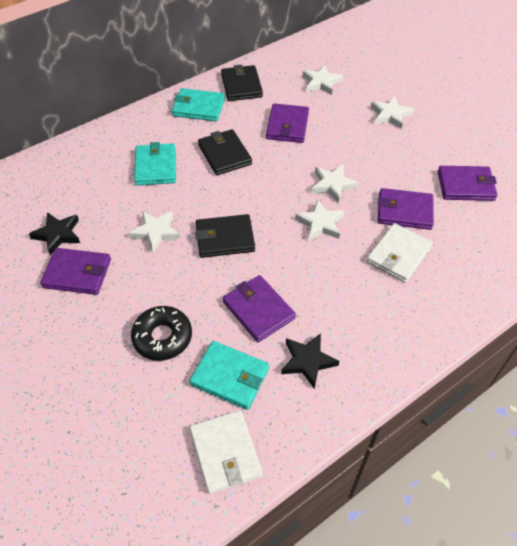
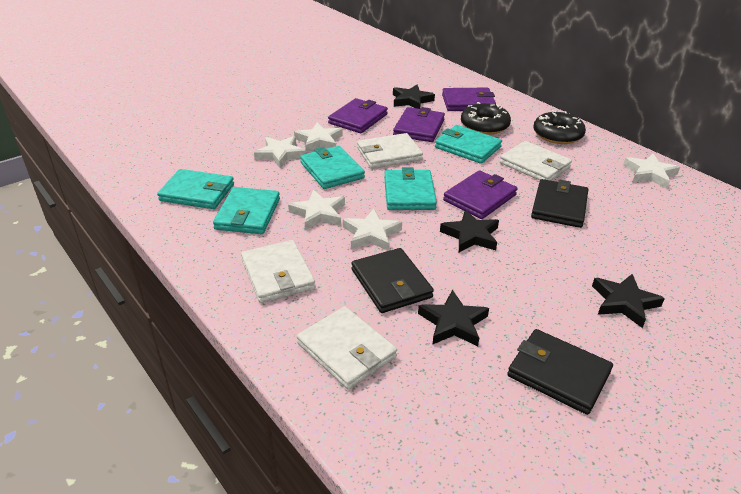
black donut: 1 -> 2
black star: 2 -> 4
purple wallet: 5 -> 4
turquoise wallet: 3 -> 5
white wallet: 2 -> 4

